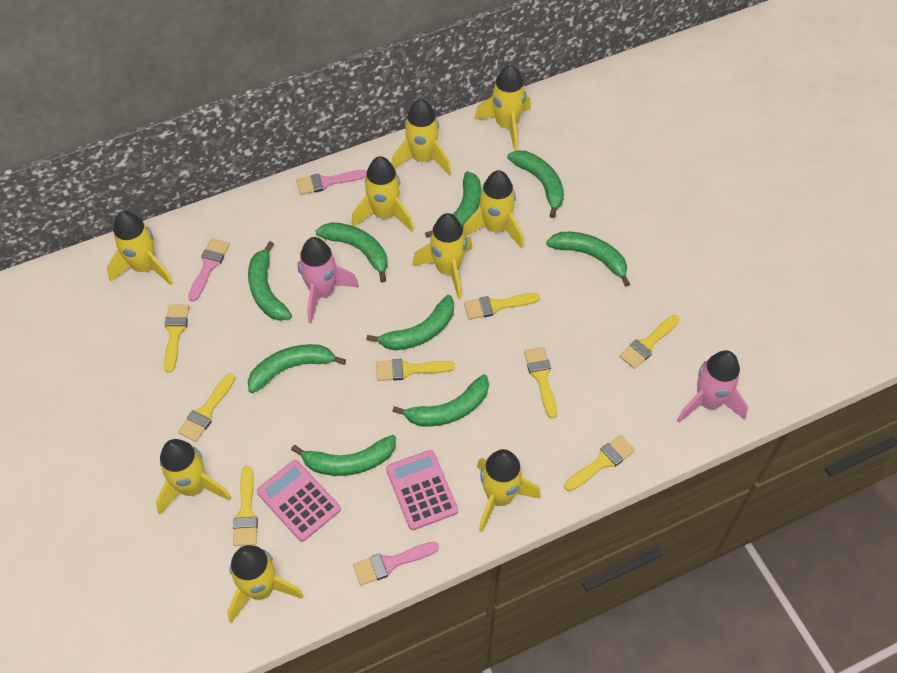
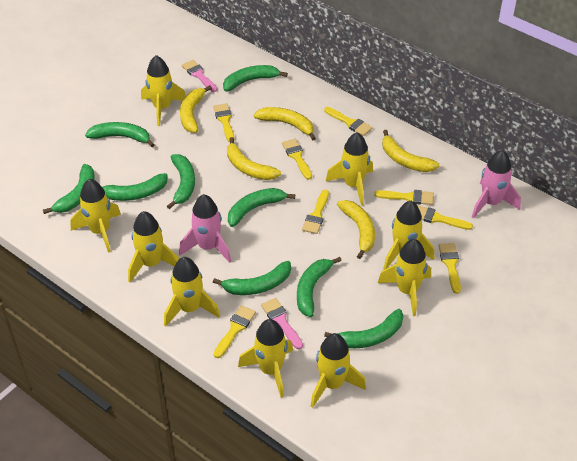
pink brush: 3 -> 2
pink calculator: 2 -> 0
yellow banana: 0 -> 5

